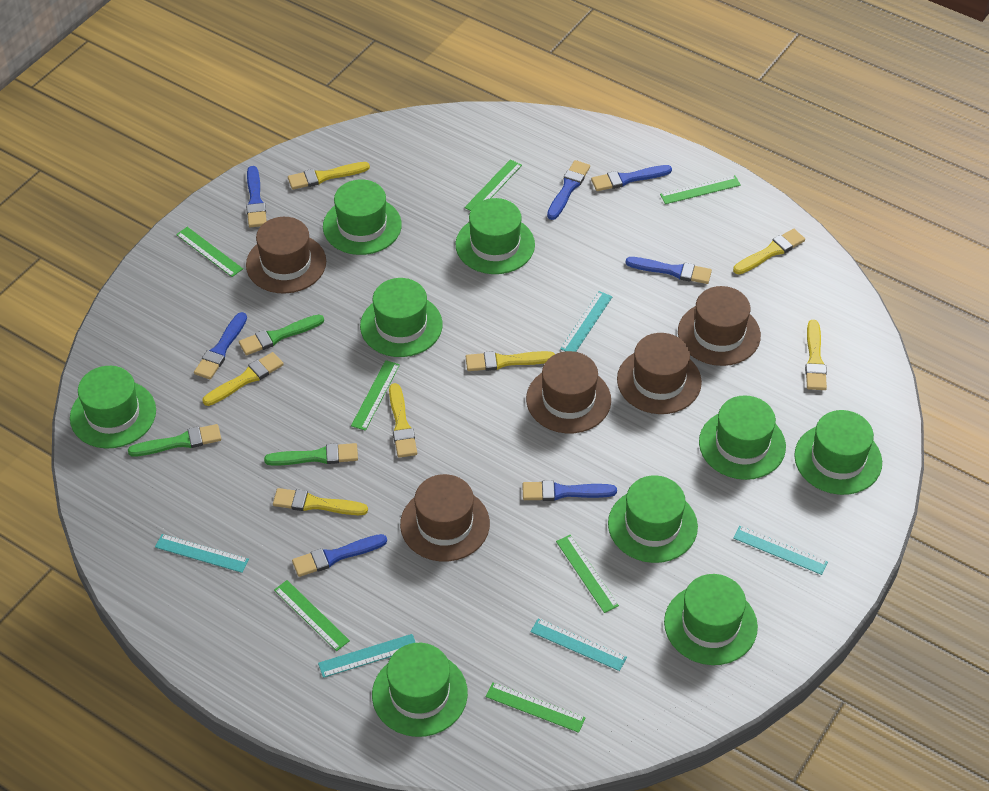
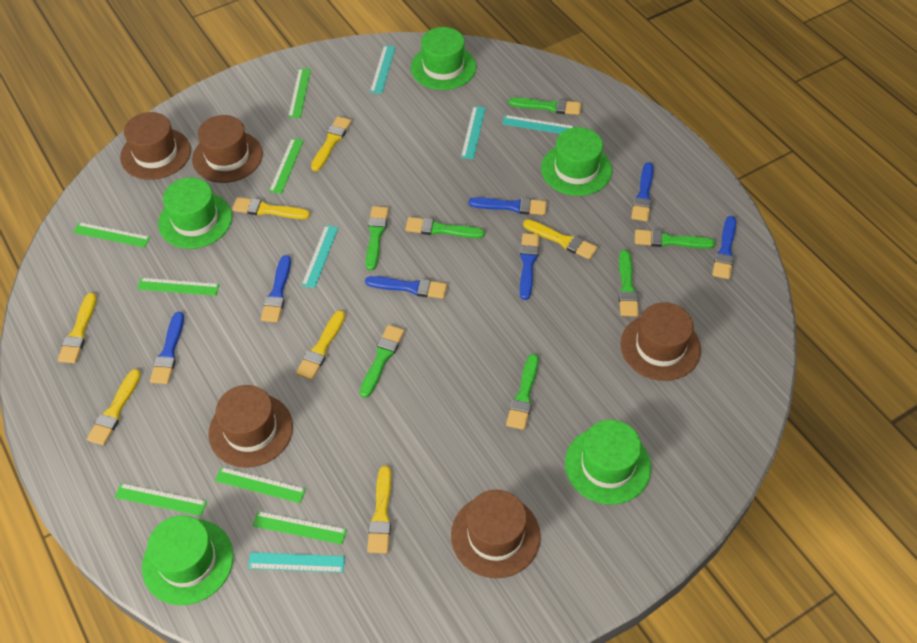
green brush: 3 -> 7
green hat: 9 -> 5

